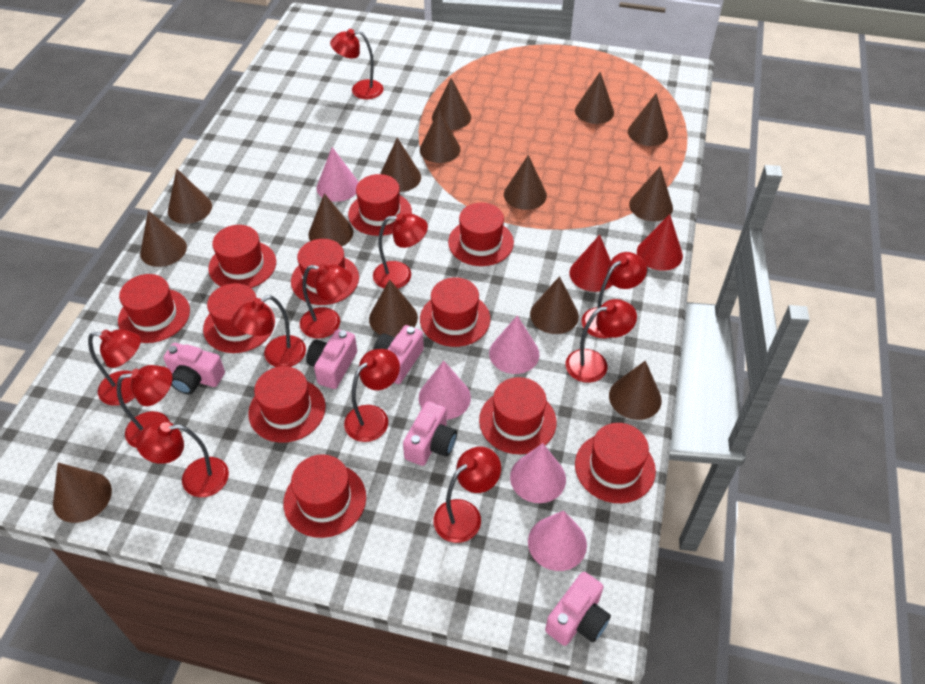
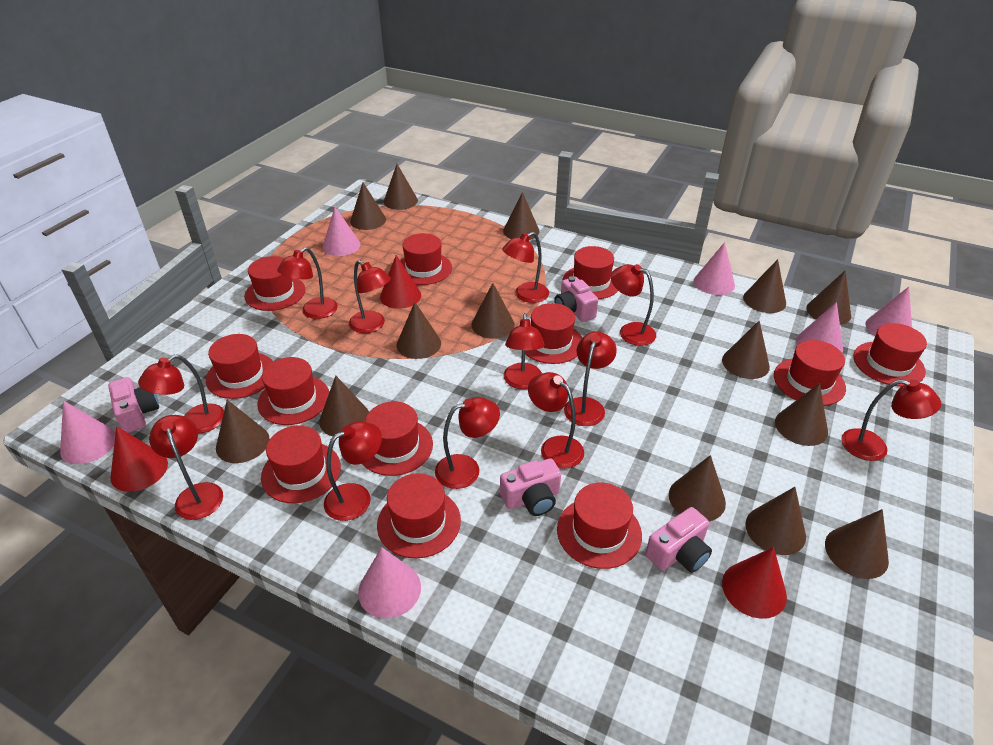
pink camera: 5 -> 4
pink cone: 5 -> 6
red cone: 2 -> 3
red hat: 11 -> 12
red lamp: 11 -> 12

